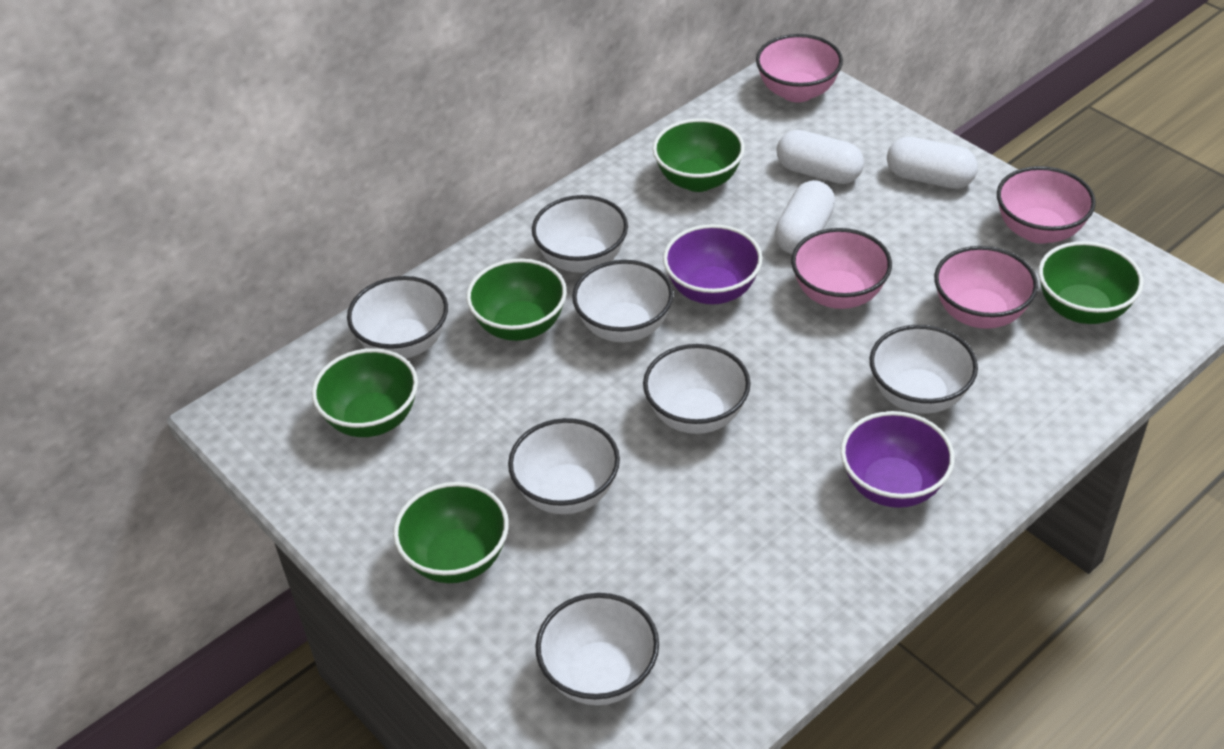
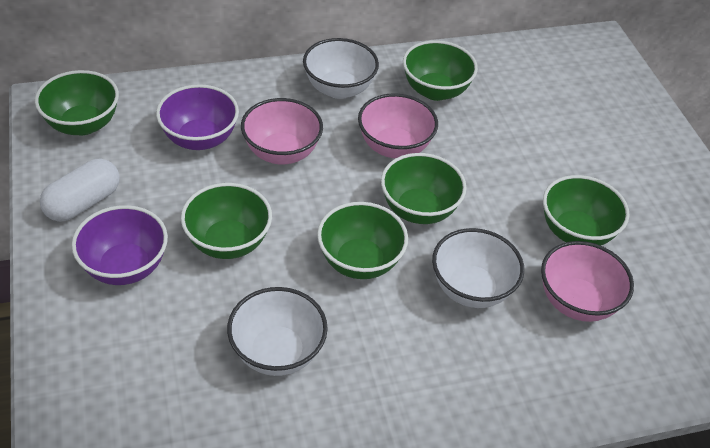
green bowl: 5 -> 6
pink bowl: 4 -> 3
white bowl: 7 -> 3
white capsule: 3 -> 1

